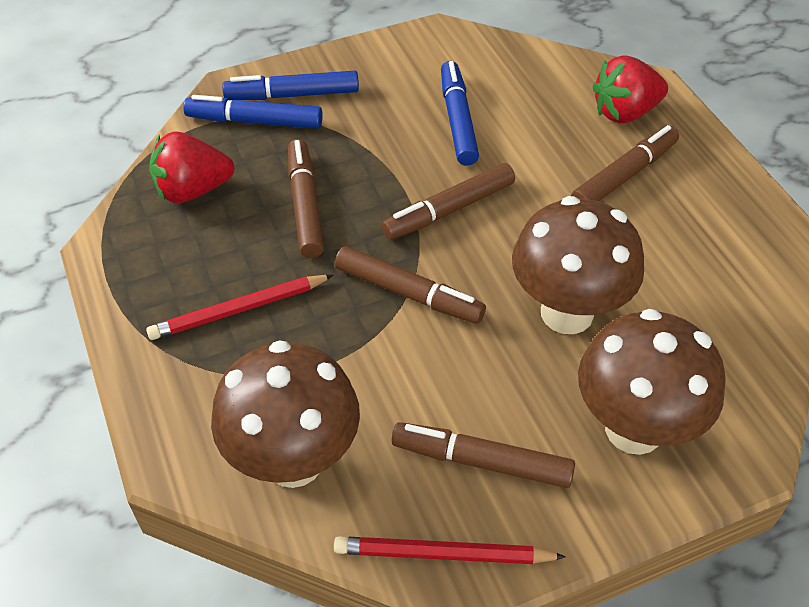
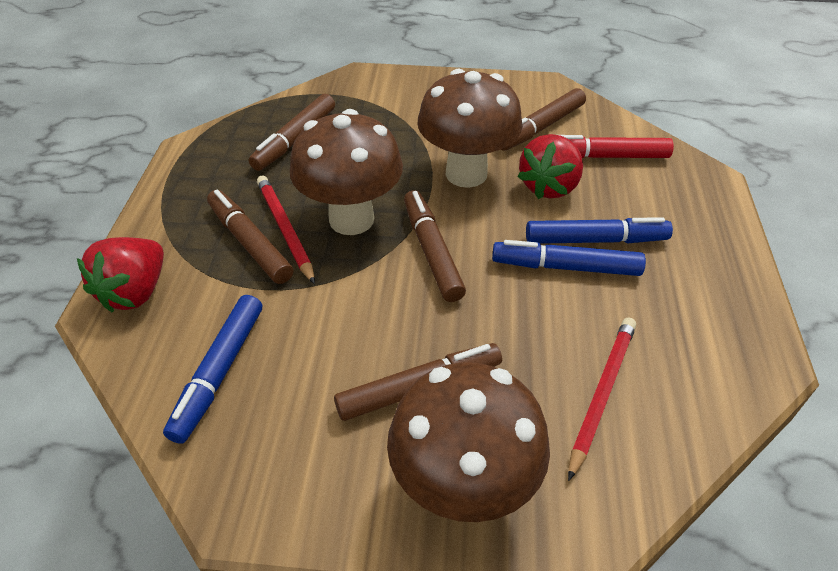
red marker: 0 -> 1

